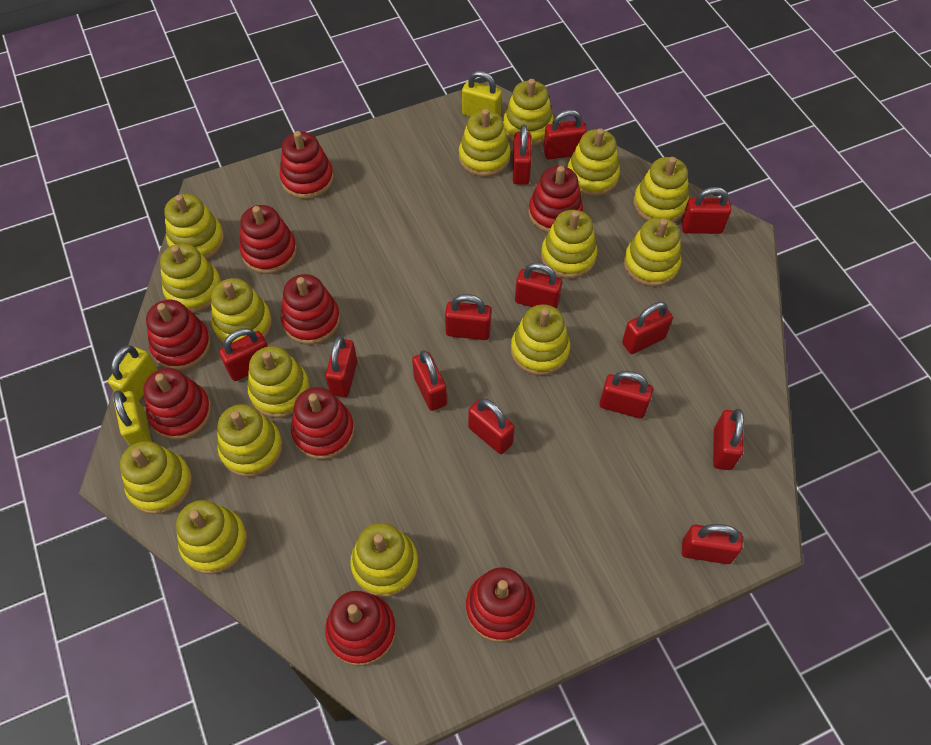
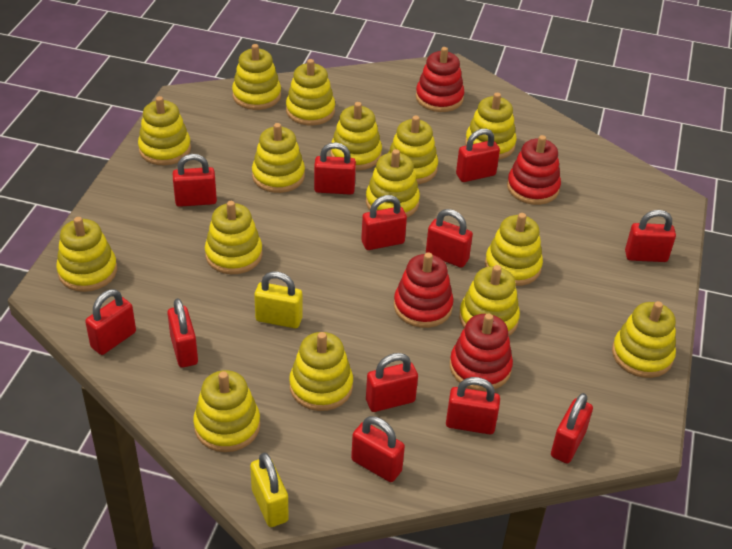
red padlock: 13 -> 12
red stacking toy: 9 -> 4
yellow padlock: 3 -> 2

